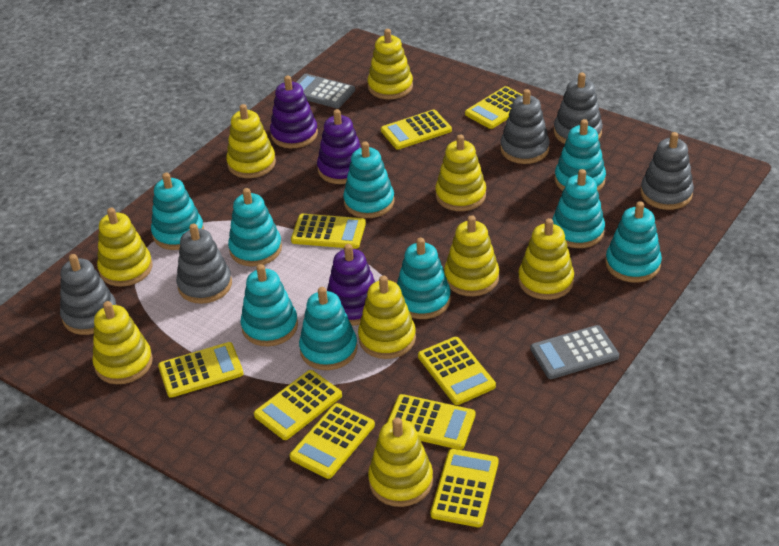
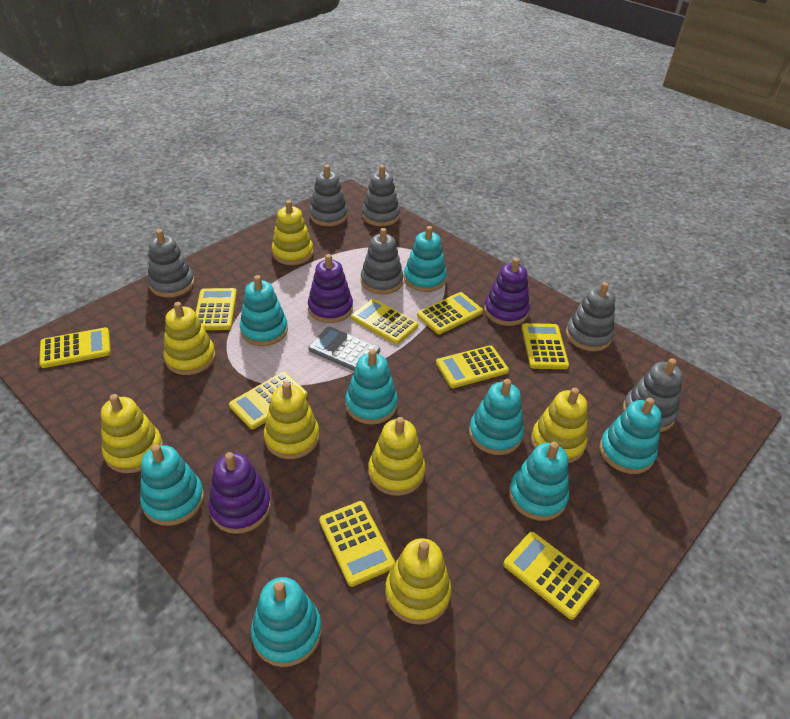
grey calculator: 2 -> 1
grey stacking toy: 5 -> 6
turquoise stacking toy: 9 -> 8
yellow stacking toy: 9 -> 7

